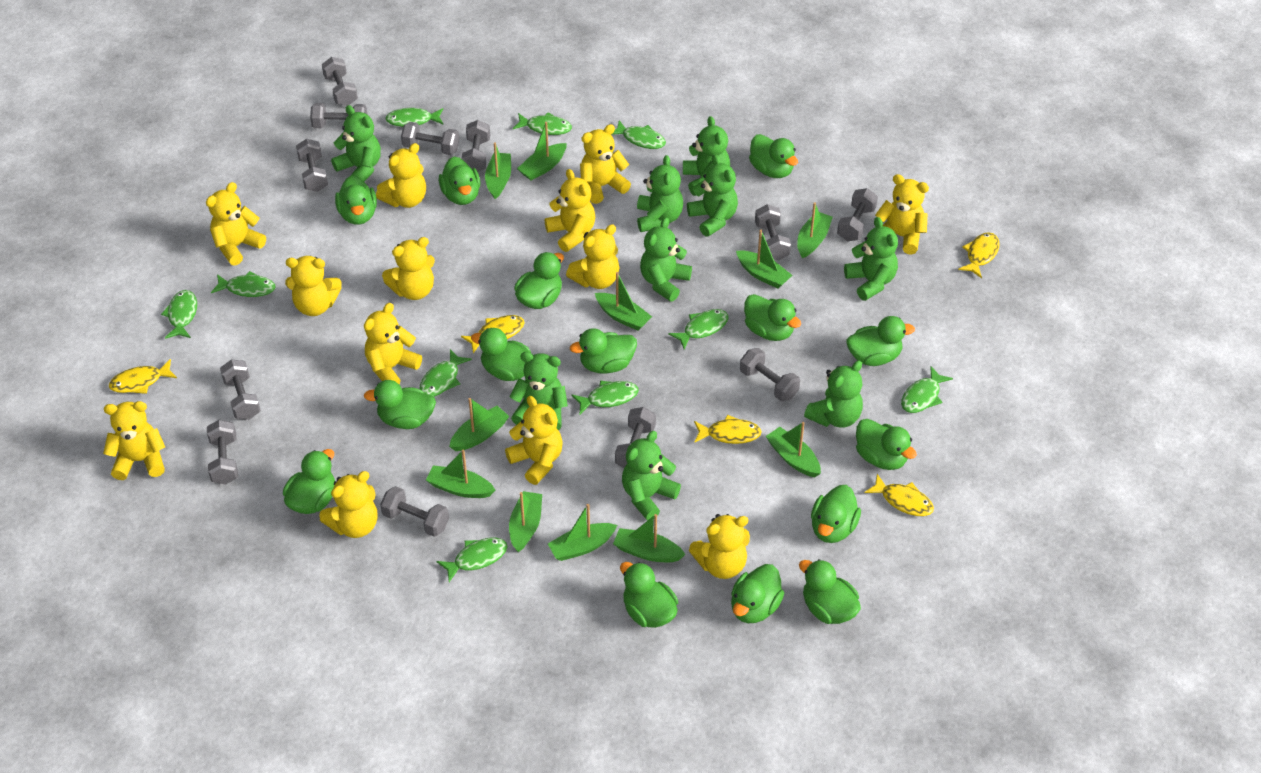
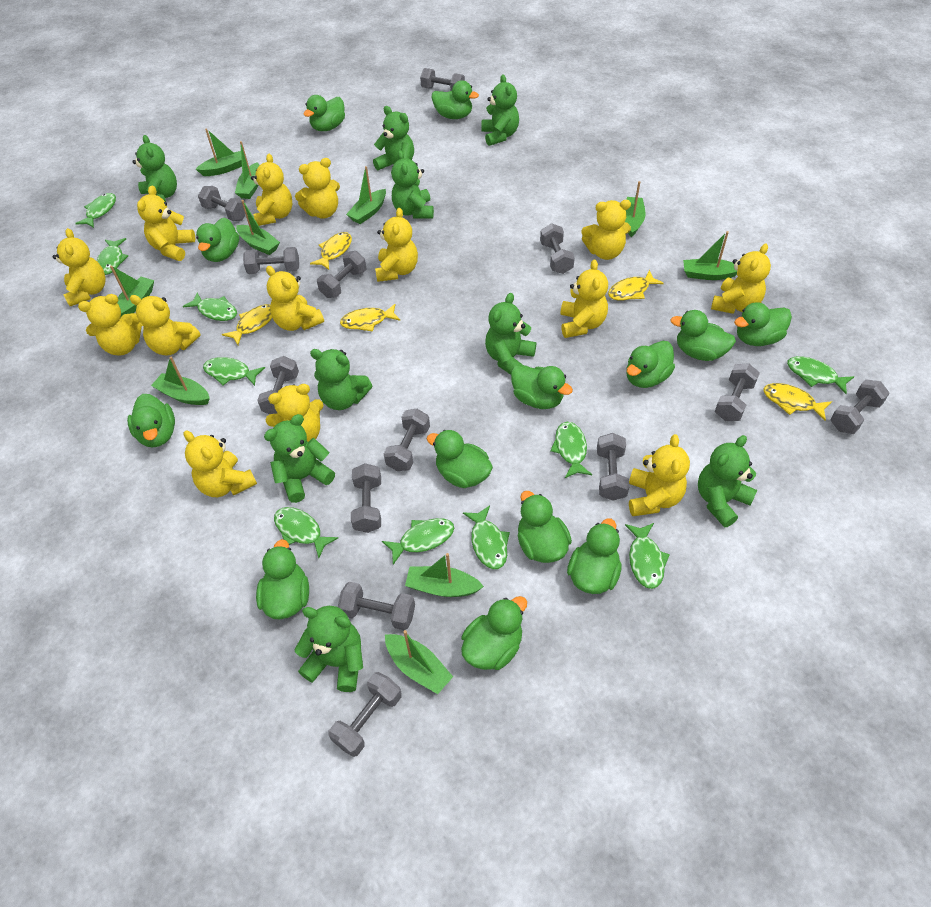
green boat: 11 -> 10
green duck: 15 -> 13
grey dumbbell: 12 -> 13
yellow teddy bear: 13 -> 14

